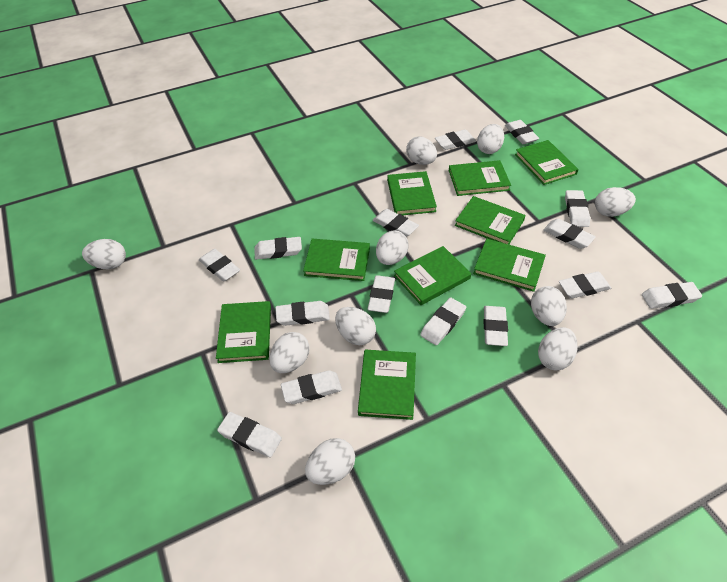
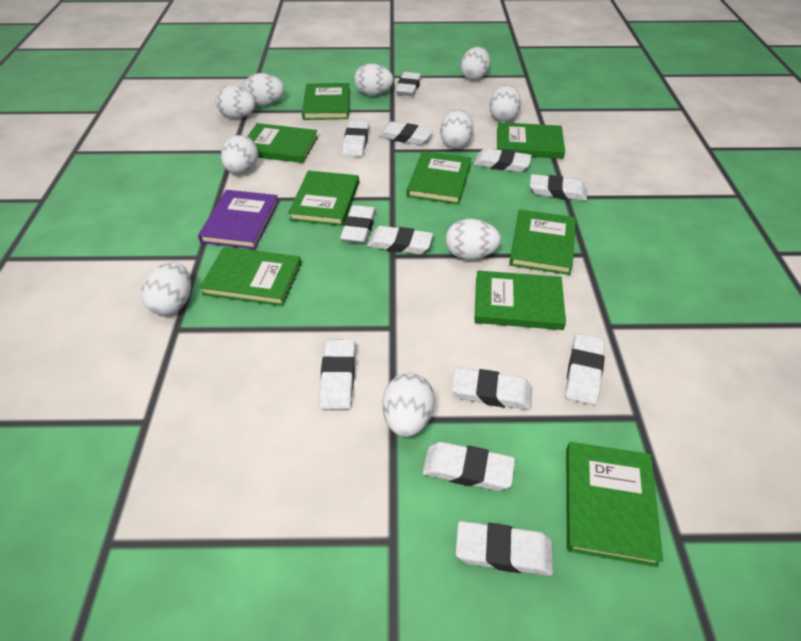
purple book: 0 -> 1
white eraser: 15 -> 12

